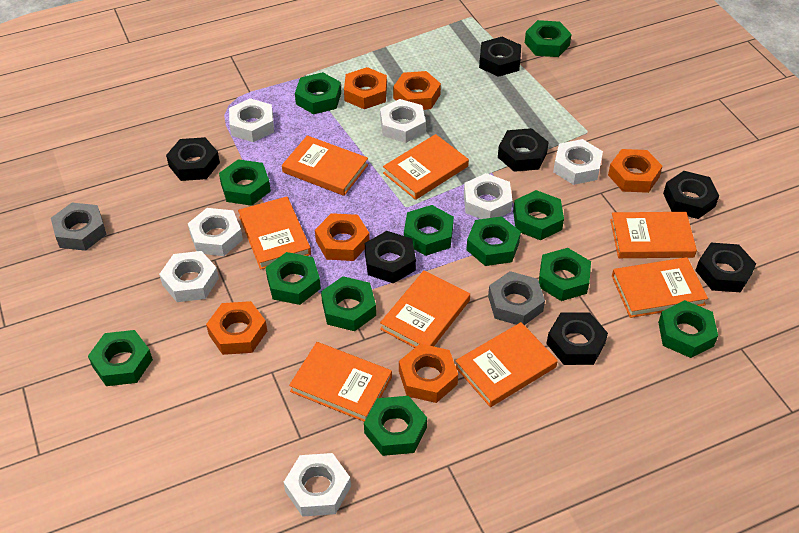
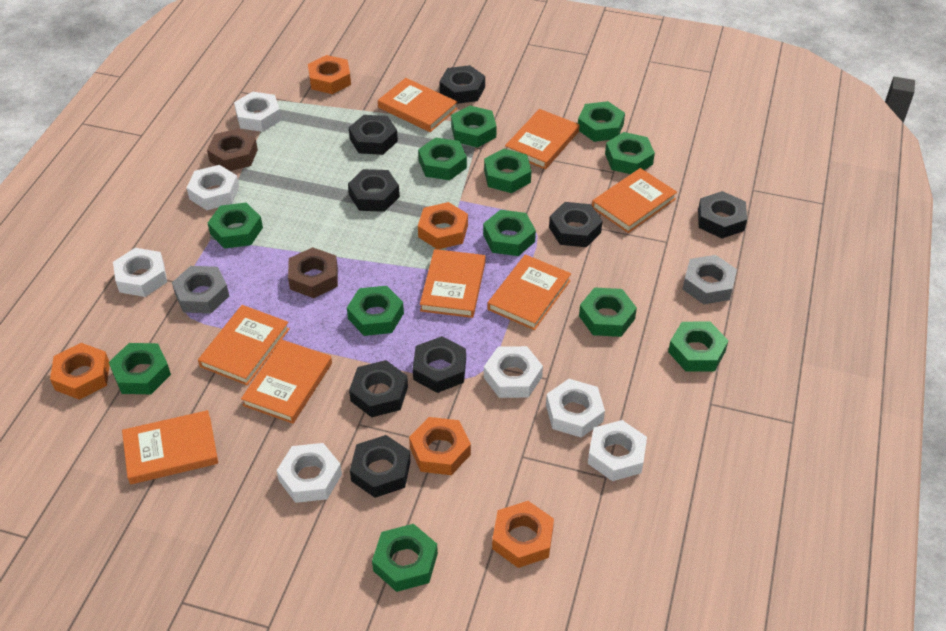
black nut: 7 -> 8
brown nut: 0 -> 2
orange nut: 6 -> 5

